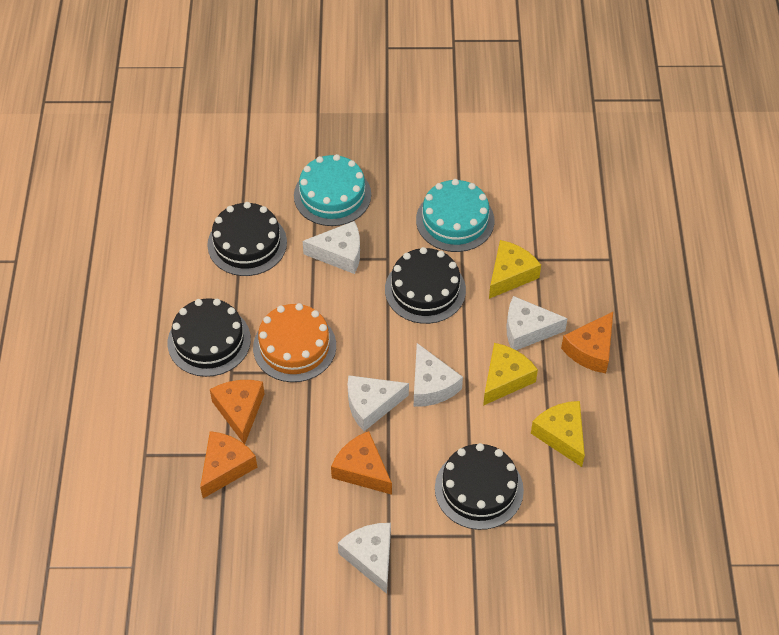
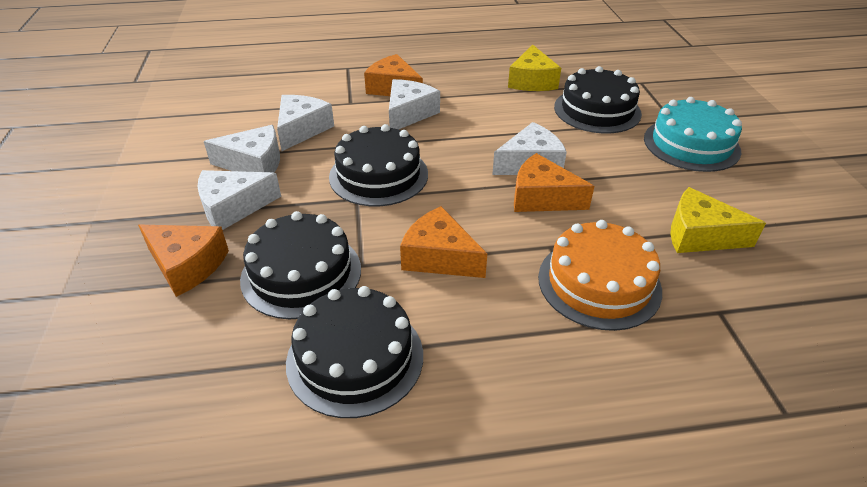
turquoise cake: 2 -> 1
yellow cheese: 3 -> 2

